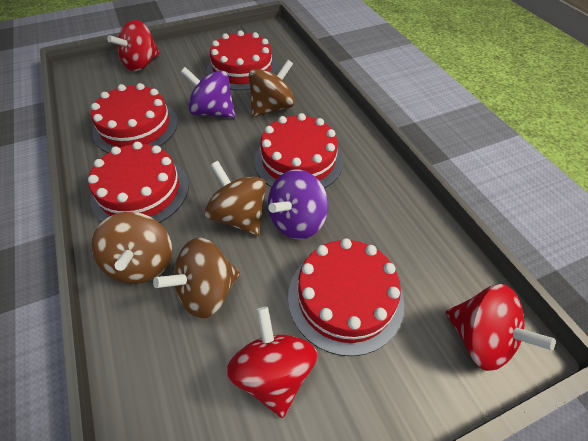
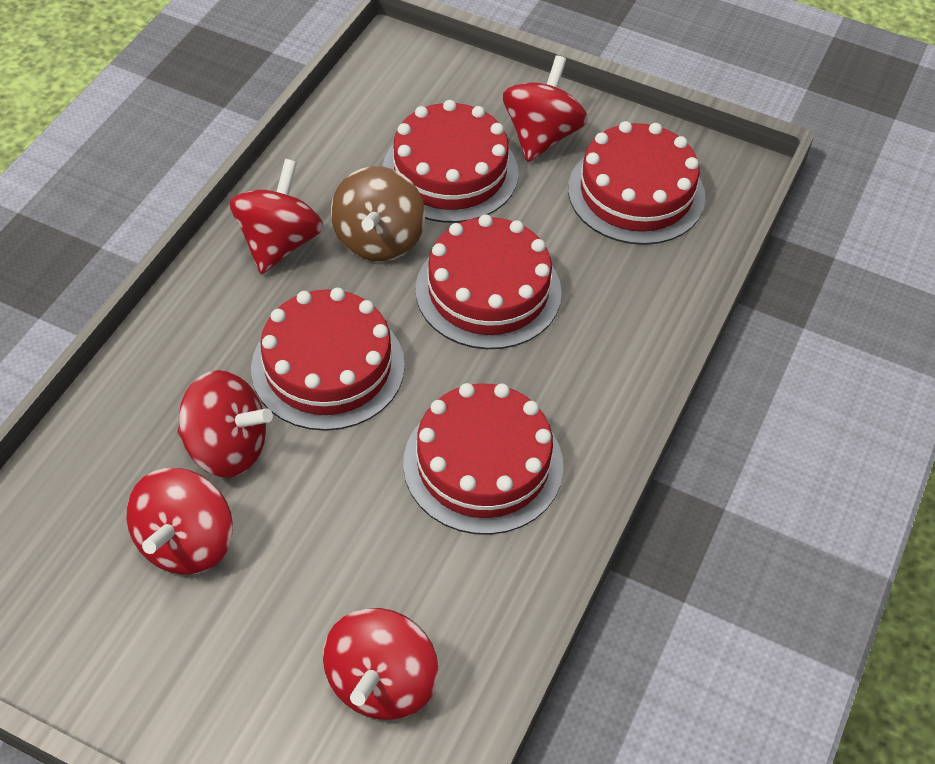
brown spinning top: 4 -> 1
purple spinning top: 2 -> 0
red spinning top: 3 -> 5

